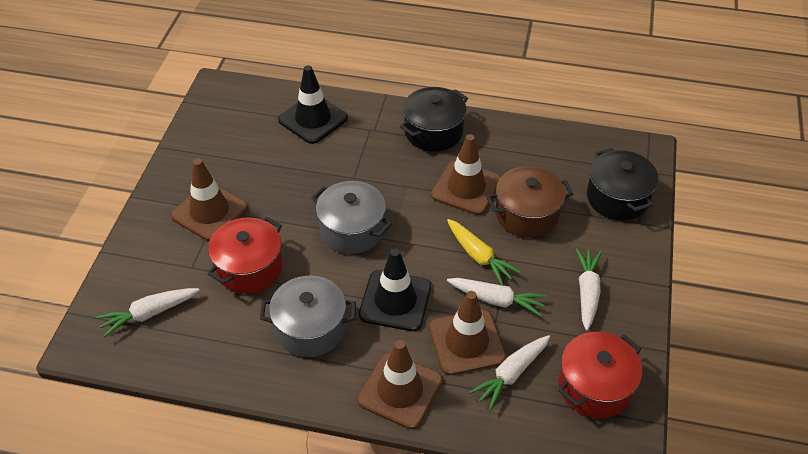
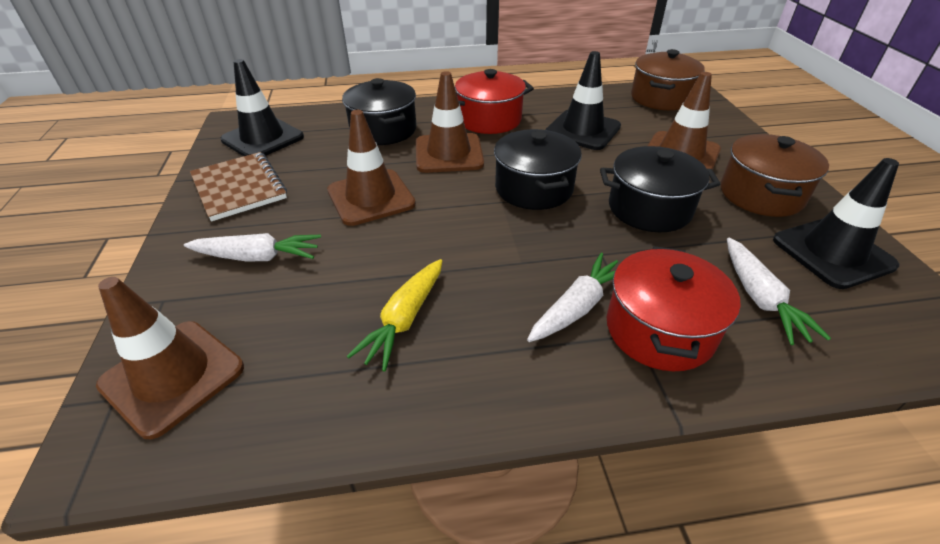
black pot: 2 -> 3
black traffic cone: 2 -> 3
brown notebook: 0 -> 1
brown pot: 1 -> 2
grey pot: 2 -> 0
white carrot: 4 -> 3

